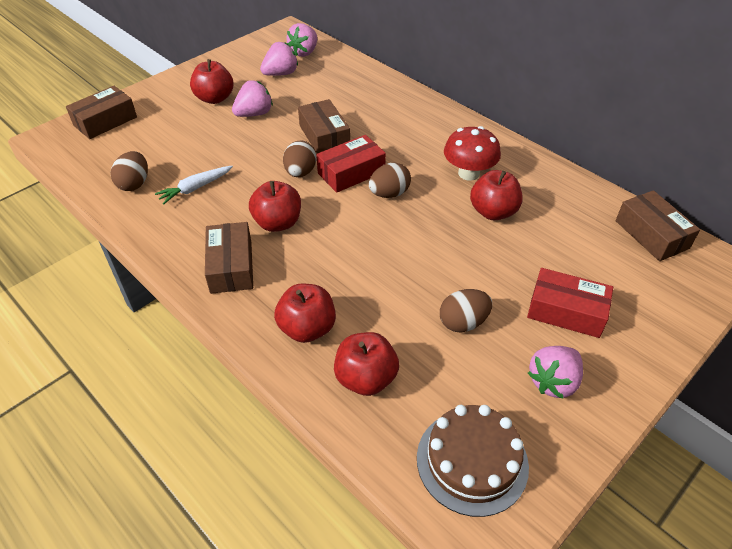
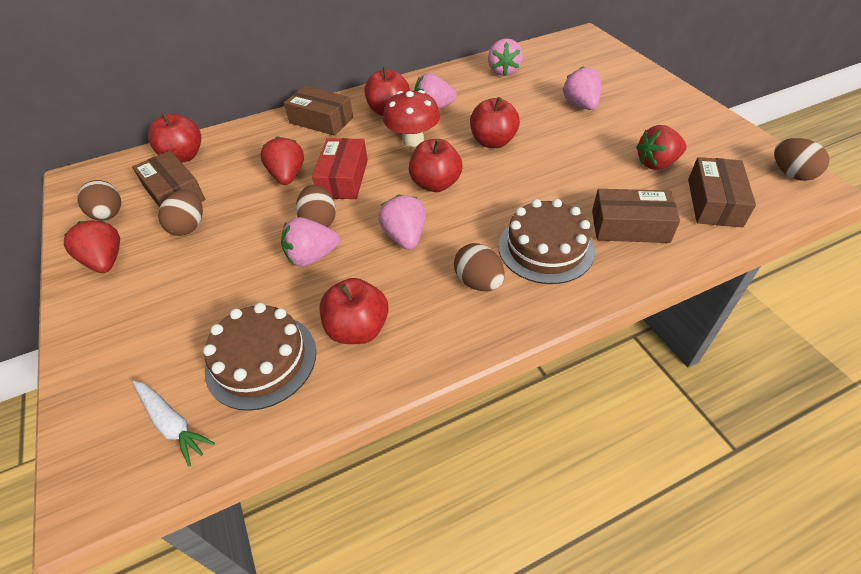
brown cake: 1 -> 2
brown egg: 4 -> 5
pink strawberry: 4 -> 5
red box: 2 -> 1
red strawberry: 0 -> 3

